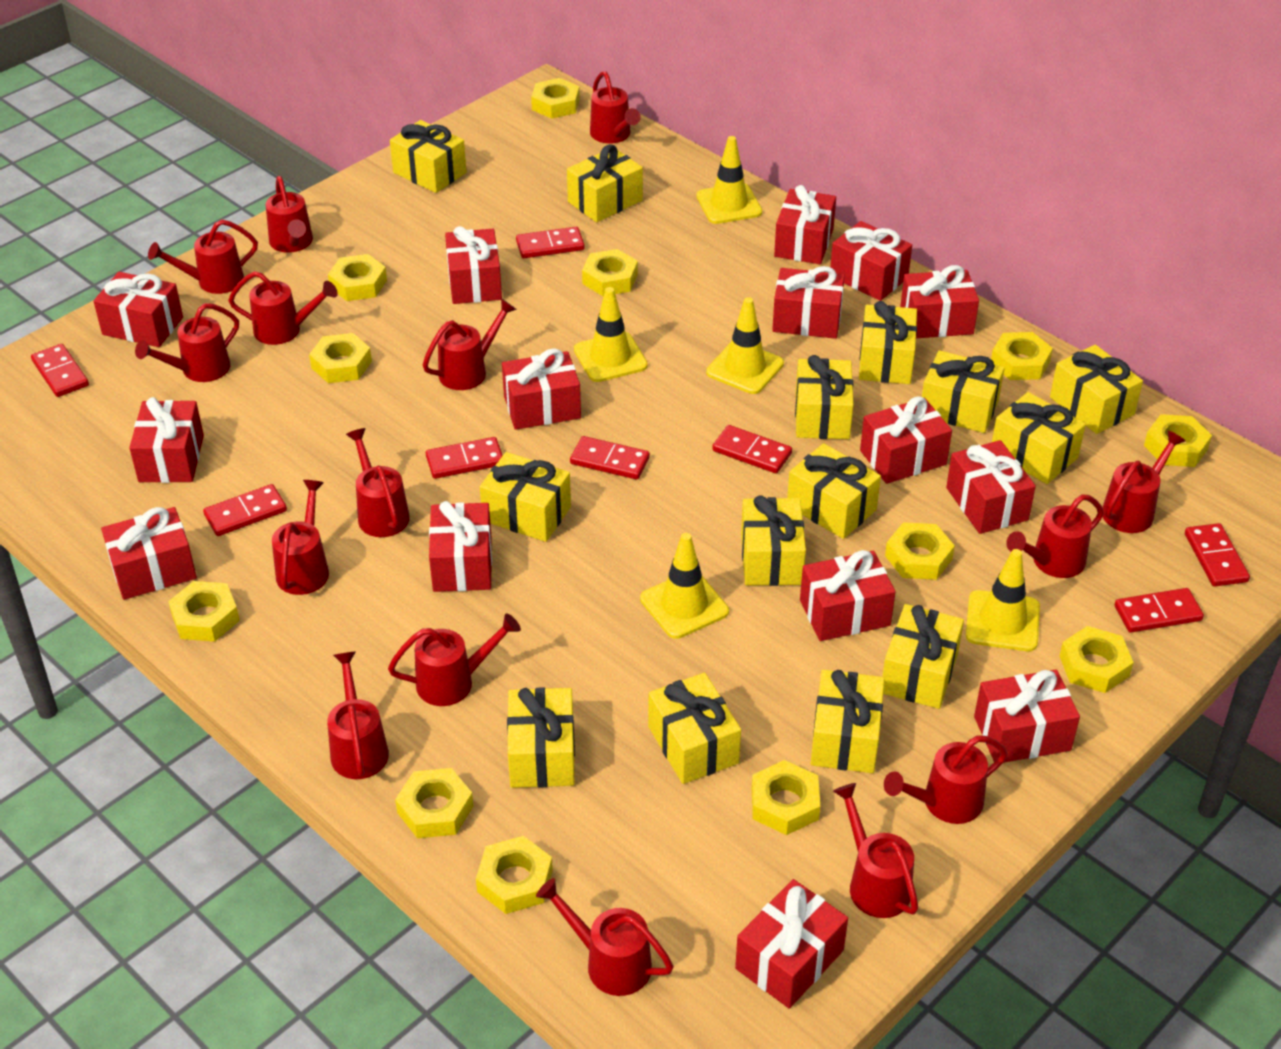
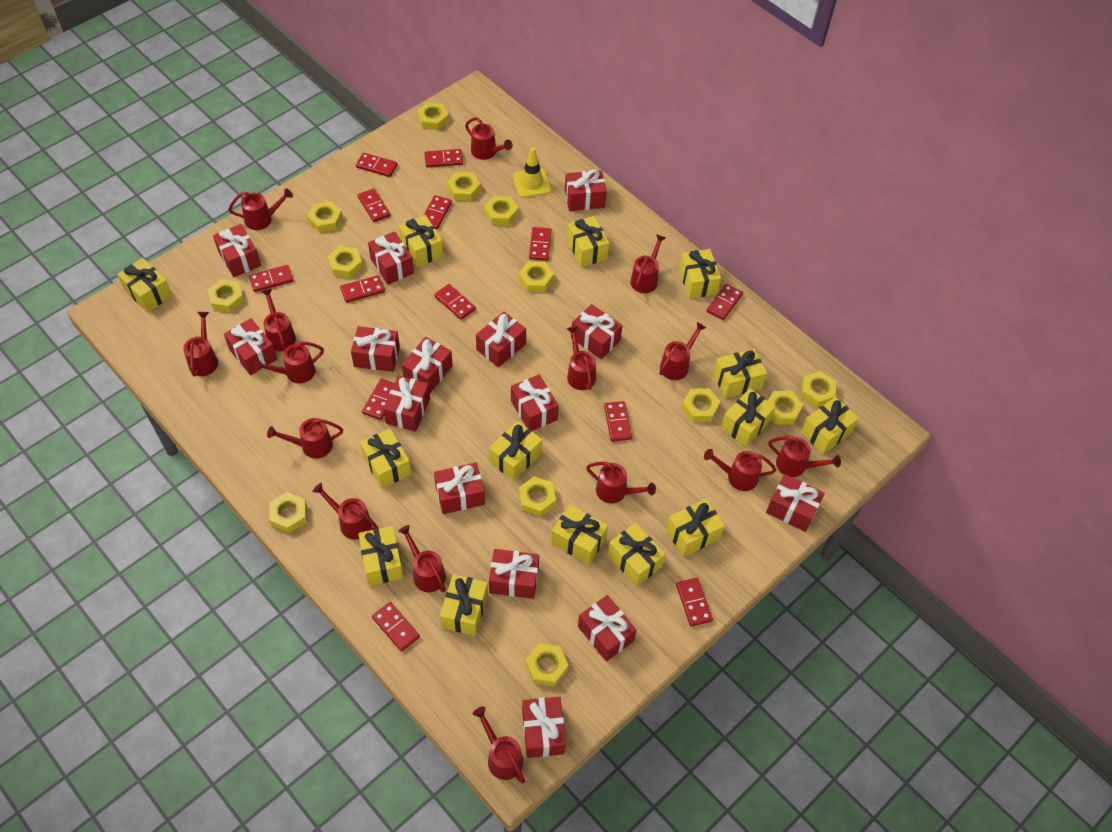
red domino: 8 -> 13
yellow nut: 12 -> 13
yellow traffic cone: 5 -> 1

